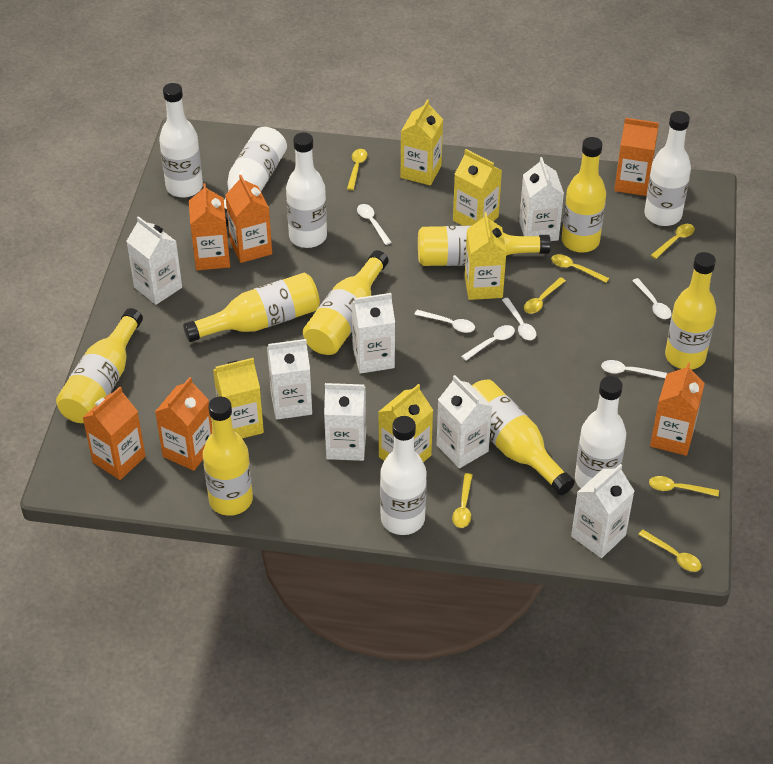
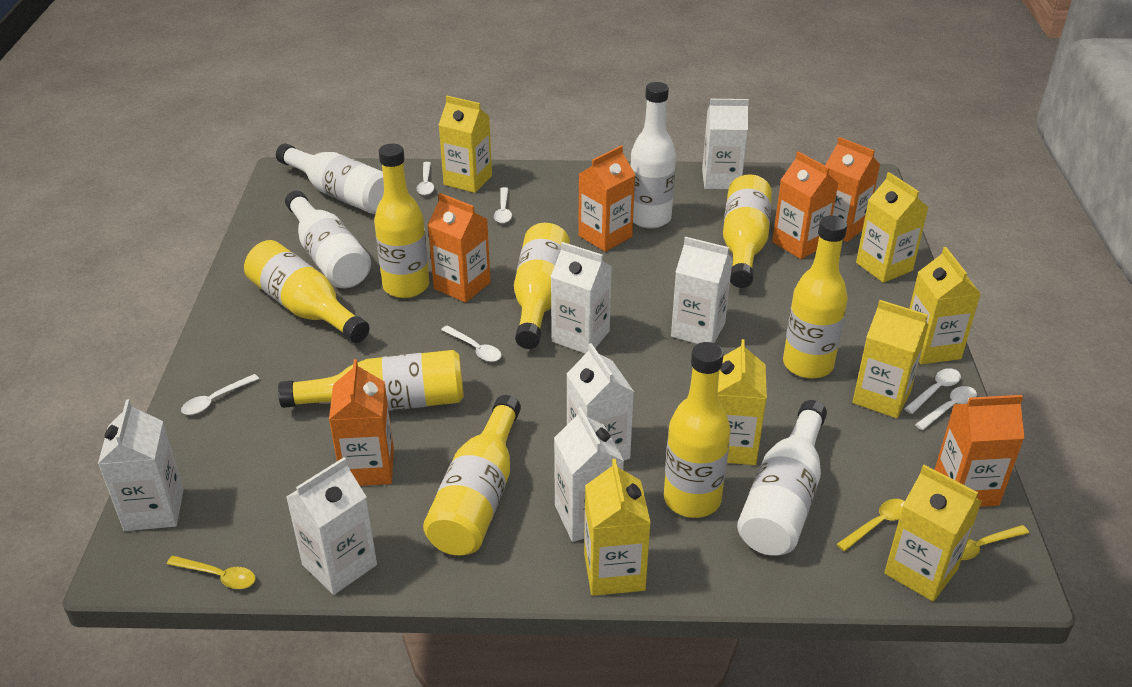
white bottle: 6 -> 4
yellow carton: 5 -> 7
yellow spoon: 7 -> 3

